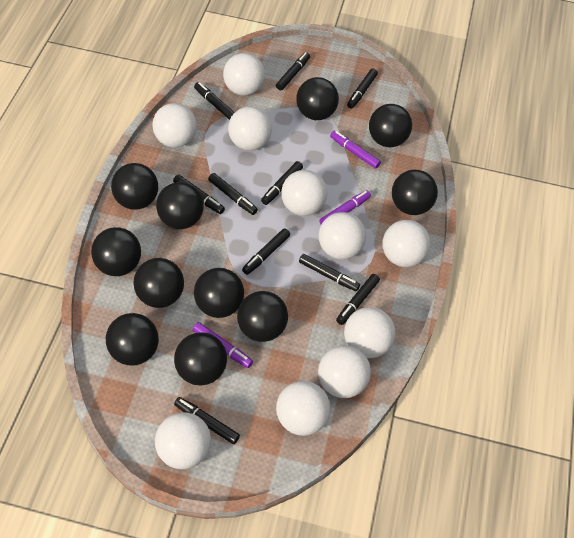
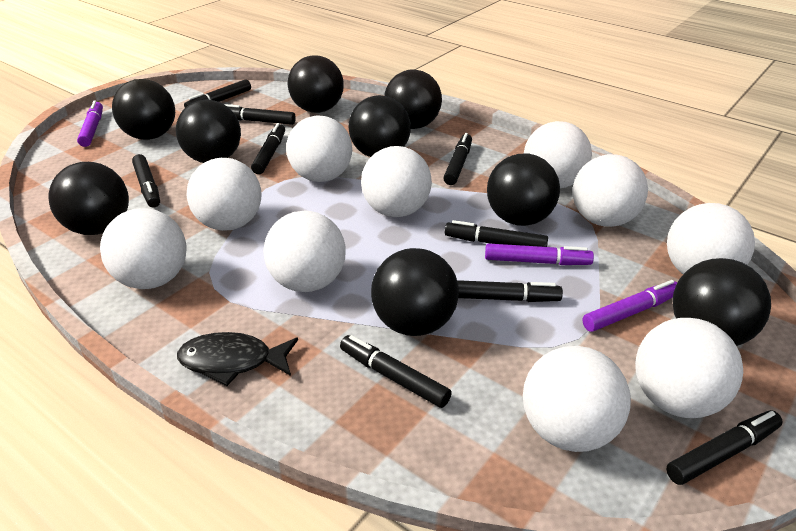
black ball: 11 -> 9
black fish: 0 -> 1
black marker: 10 -> 9

